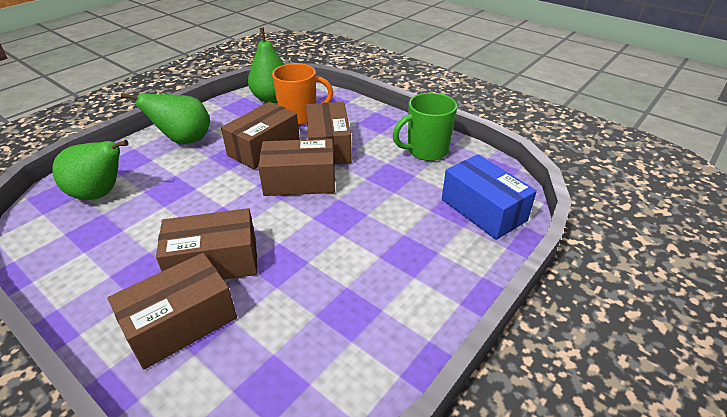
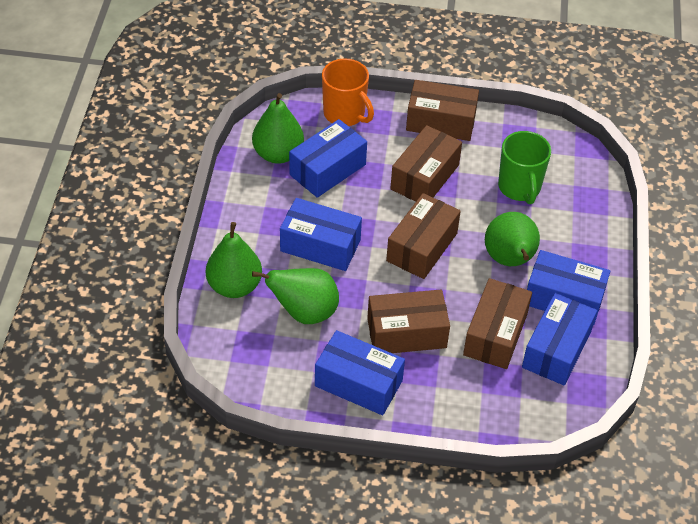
blue box: 1 -> 5
green pear: 3 -> 4

